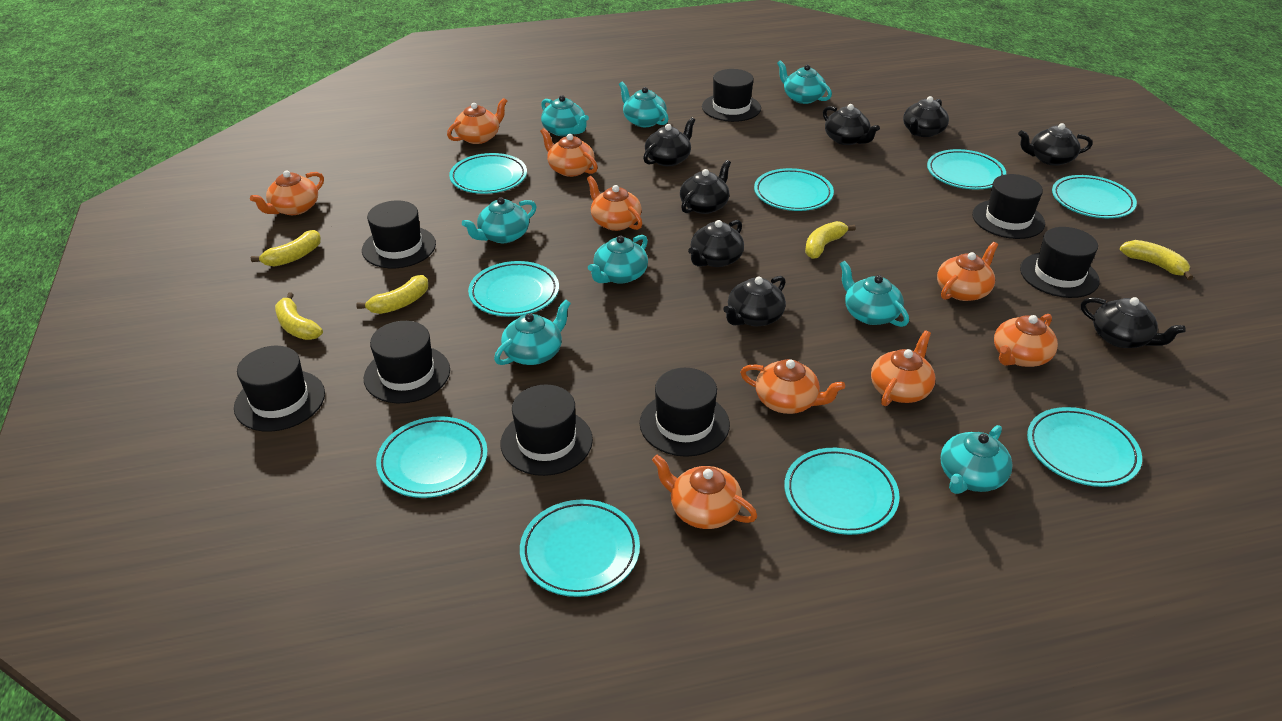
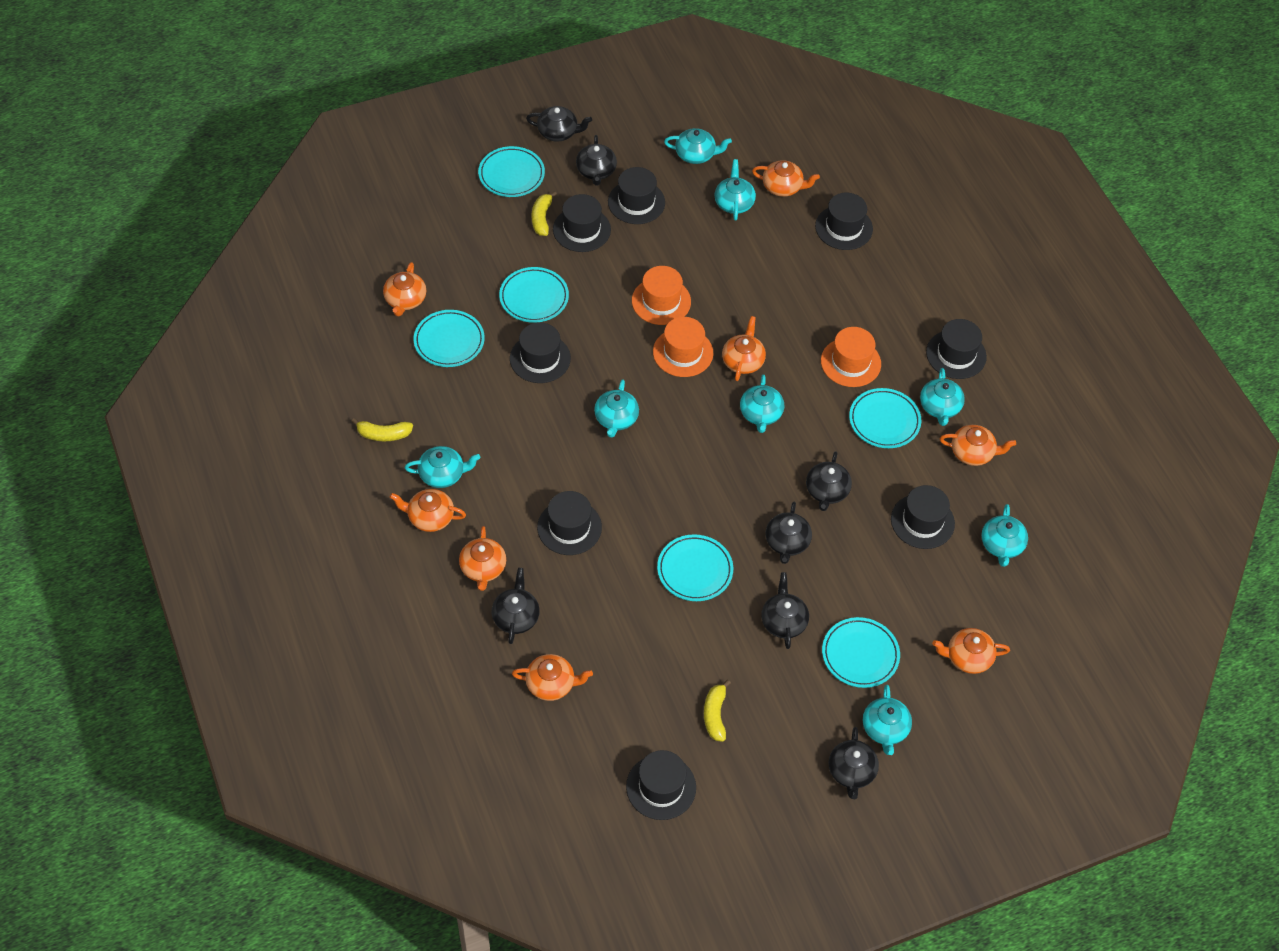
black teapot: 8 -> 7
orange hat: 0 -> 3
orange teapot: 9 -> 8
turquoise plate: 9 -> 6
yellow banana: 5 -> 3

